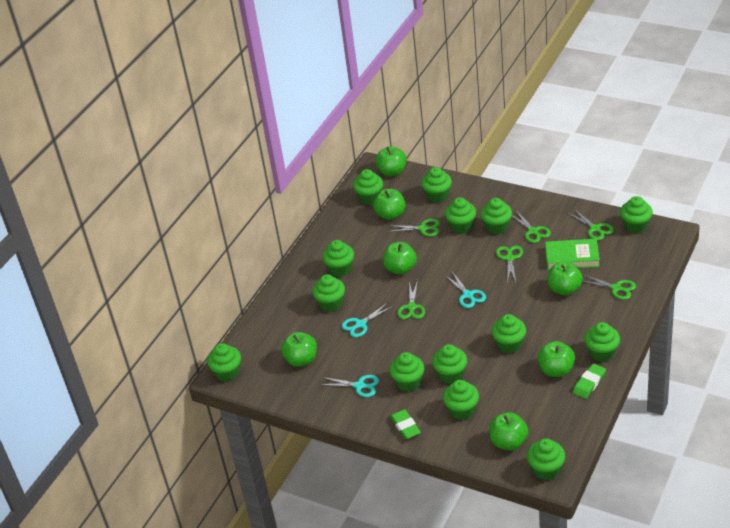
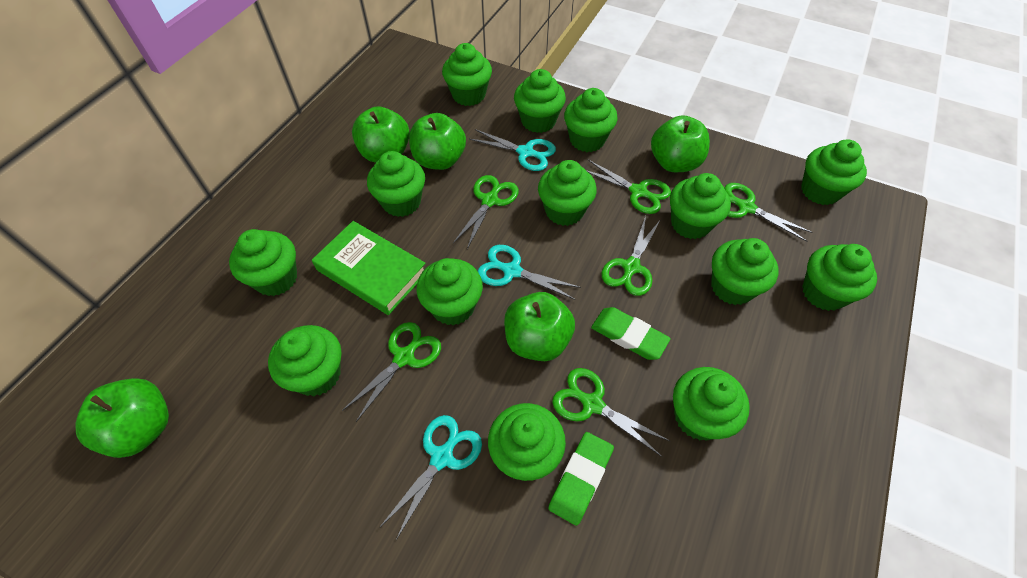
green apple: 7 -> 5

